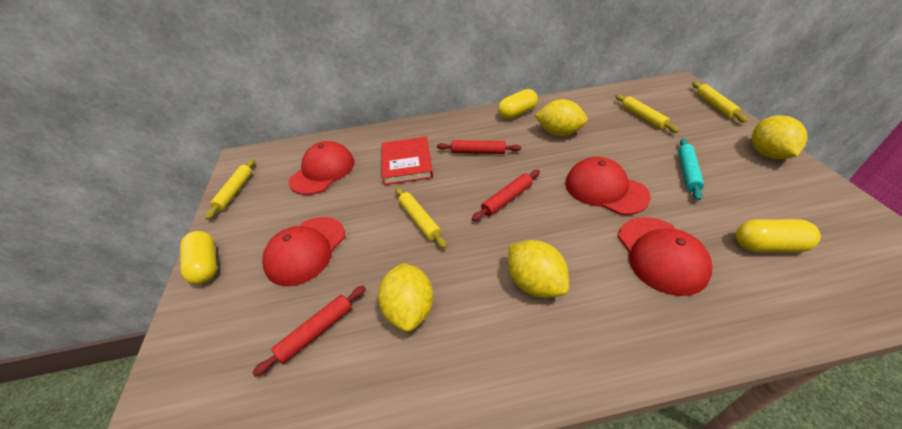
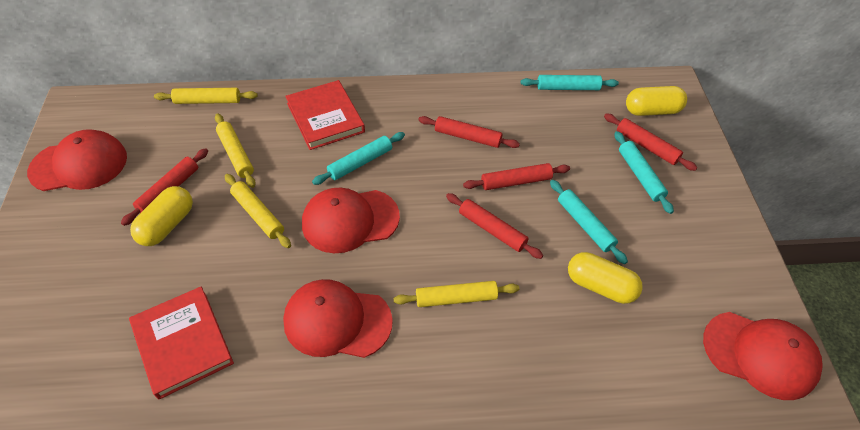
red book: 1 -> 2
red rolling pin: 3 -> 5
turquoise rolling pin: 1 -> 4
yellow lemon: 4 -> 0

